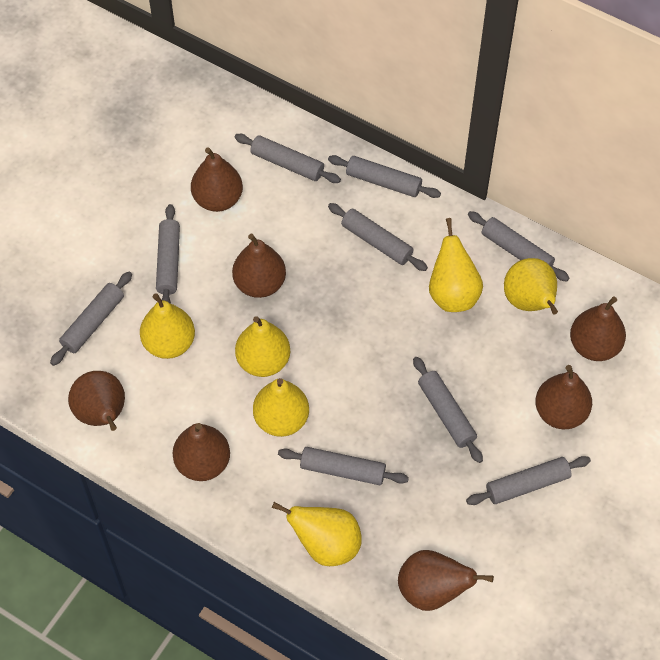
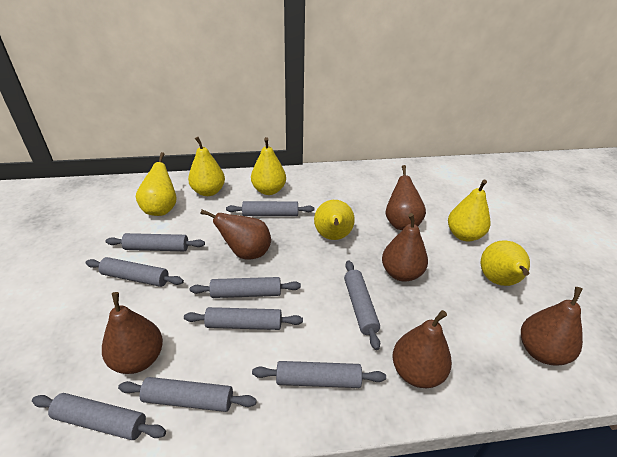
brown pear: 7 -> 6

